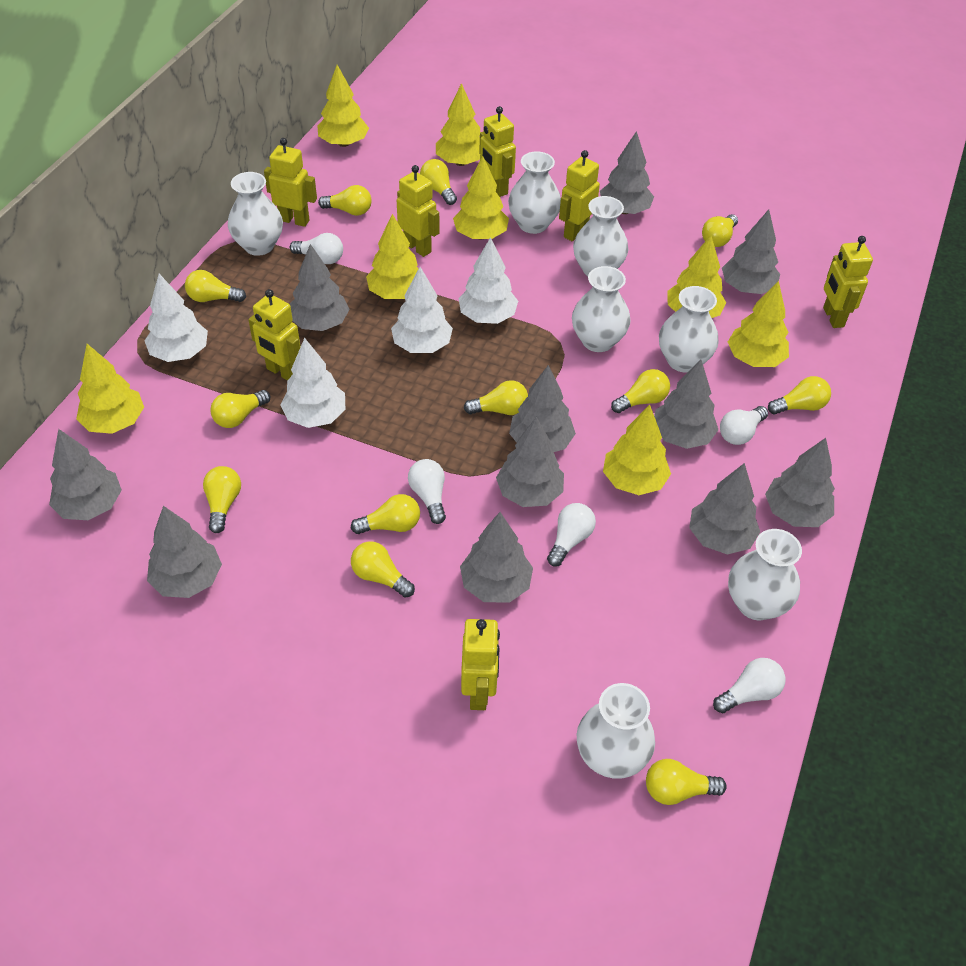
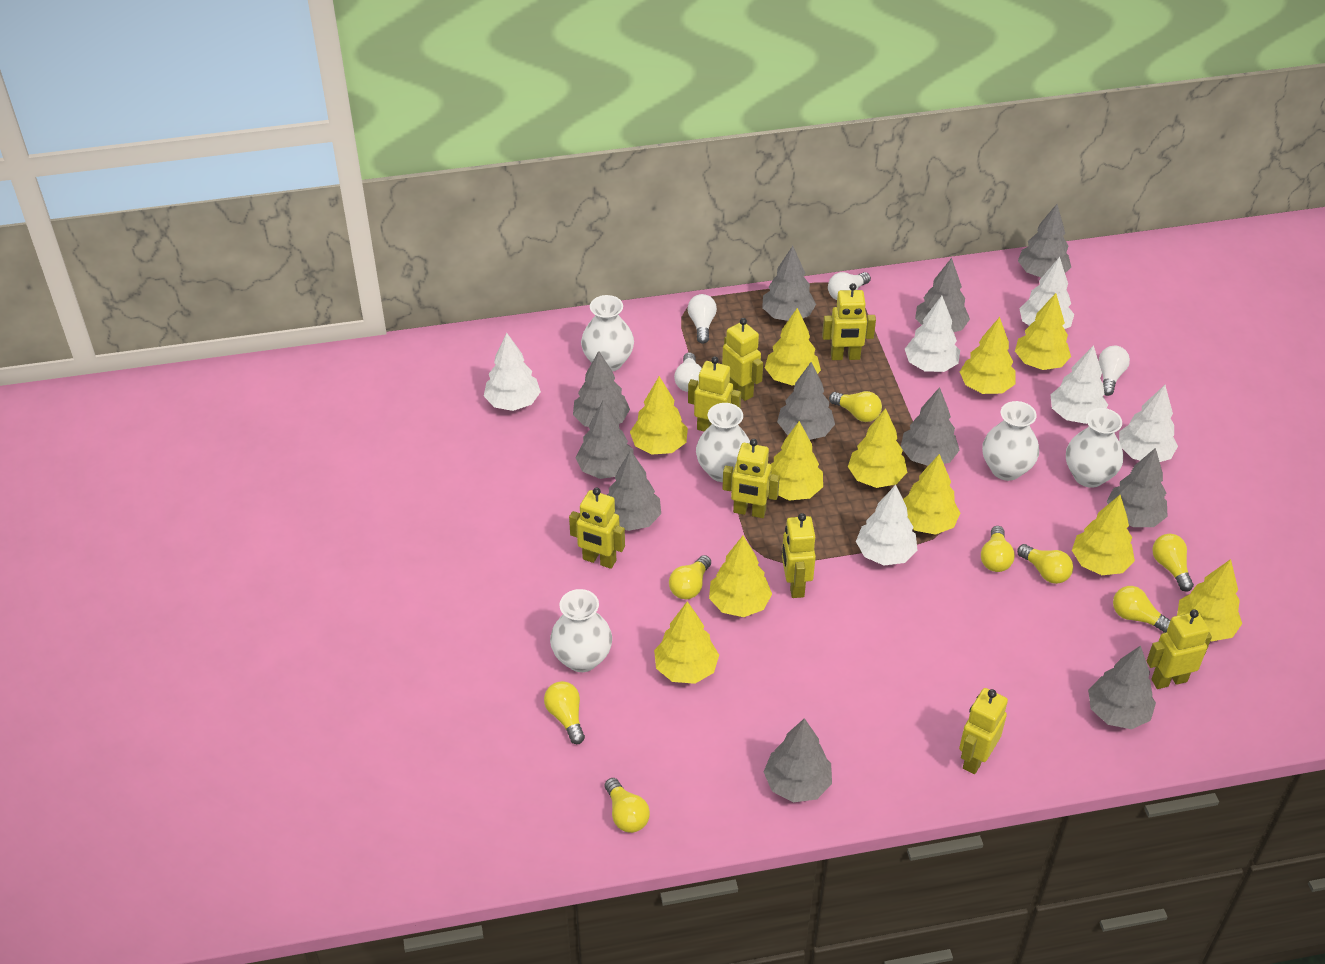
white light bulb: 5 -> 4
white tree: 4 -> 6
white vase: 7 -> 5
yellow light bulb: 12 -> 8
yellow robot: 7 -> 8
yellow tree: 8 -> 11

